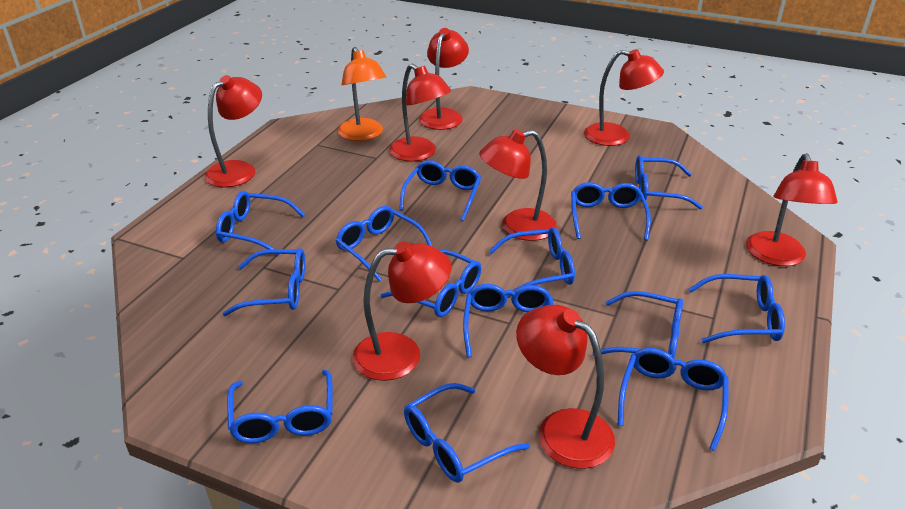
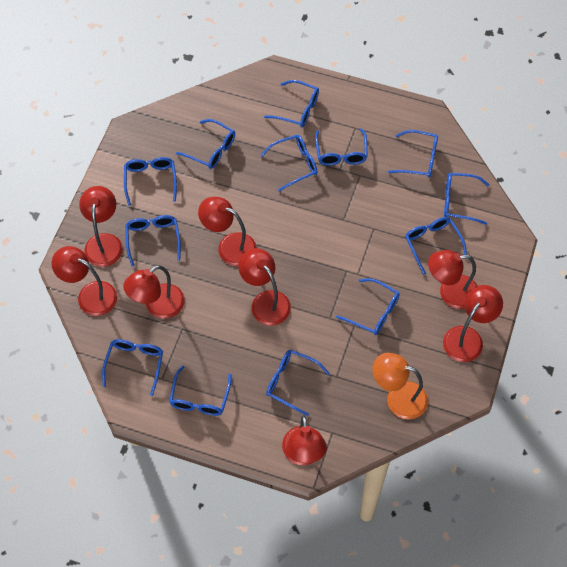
blue glasses: 14 -> 13

